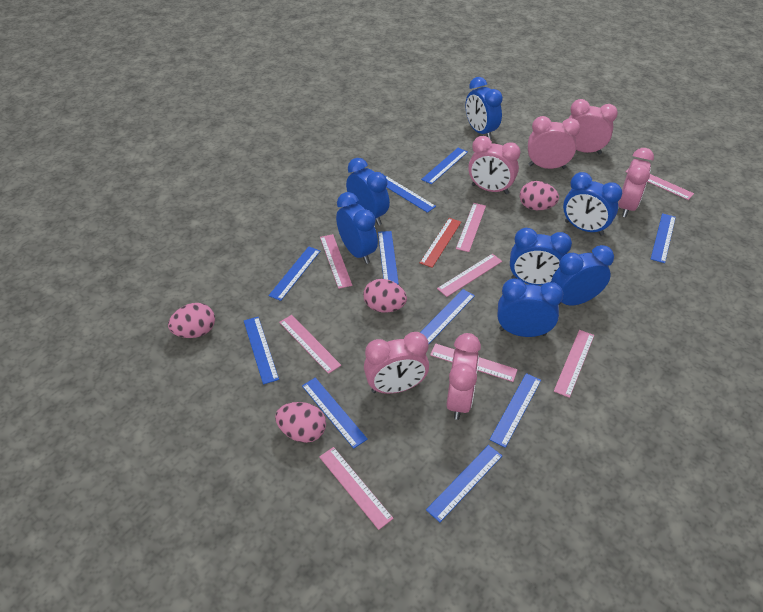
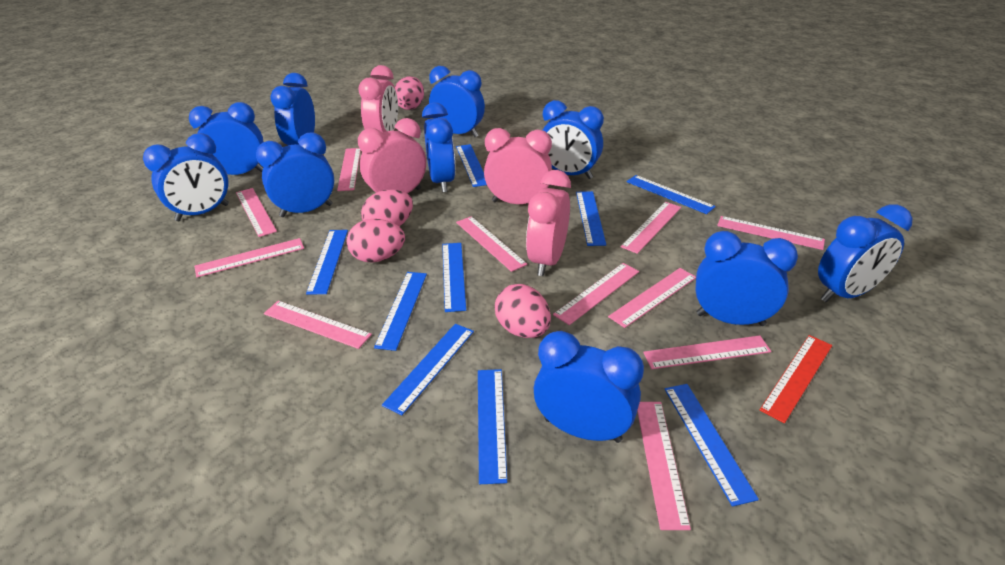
blue clock: 7 -> 10
blue ruler: 10 -> 9
pink clock: 6 -> 4
pink ruler: 8 -> 11

